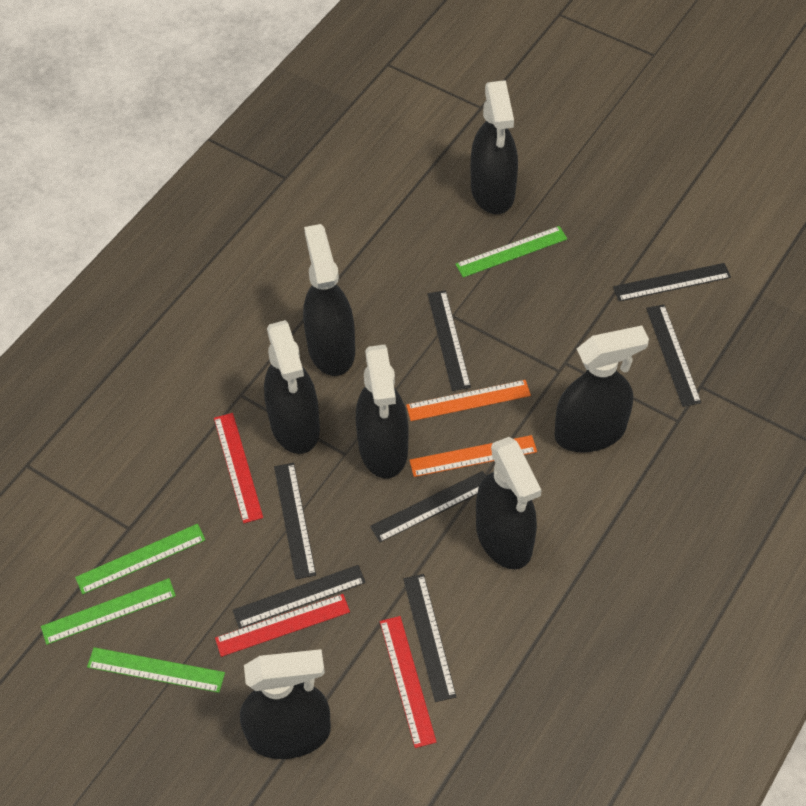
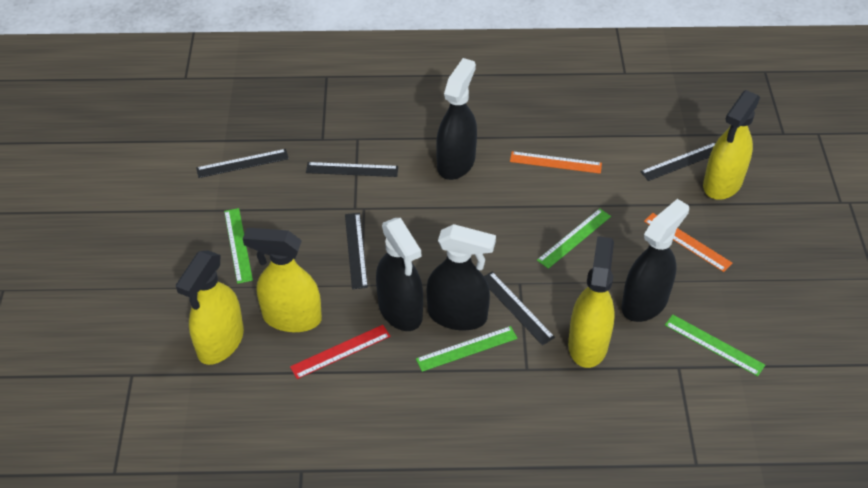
black ruler: 7 -> 5
black spray bottle: 7 -> 4
red ruler: 3 -> 1
yellow spray bottle: 0 -> 4

